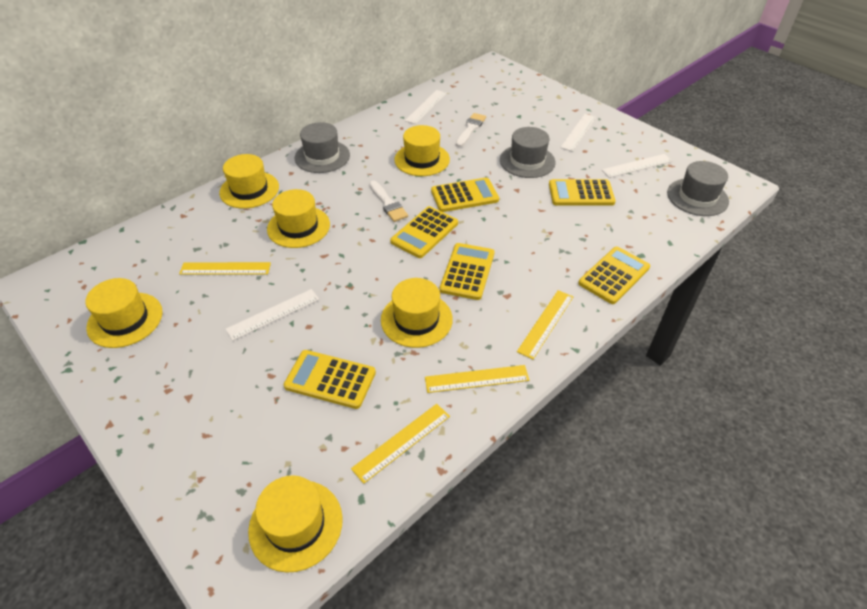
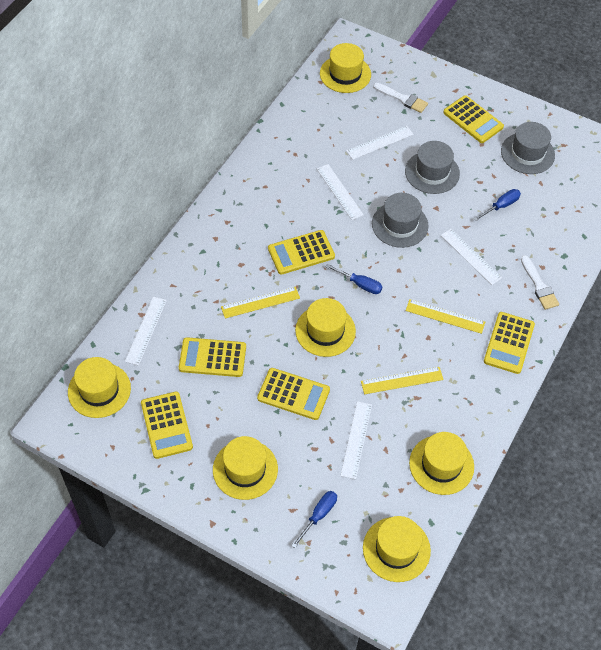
blue screwdriver: 0 -> 3
white ruler: 4 -> 5
yellow ruler: 4 -> 3

